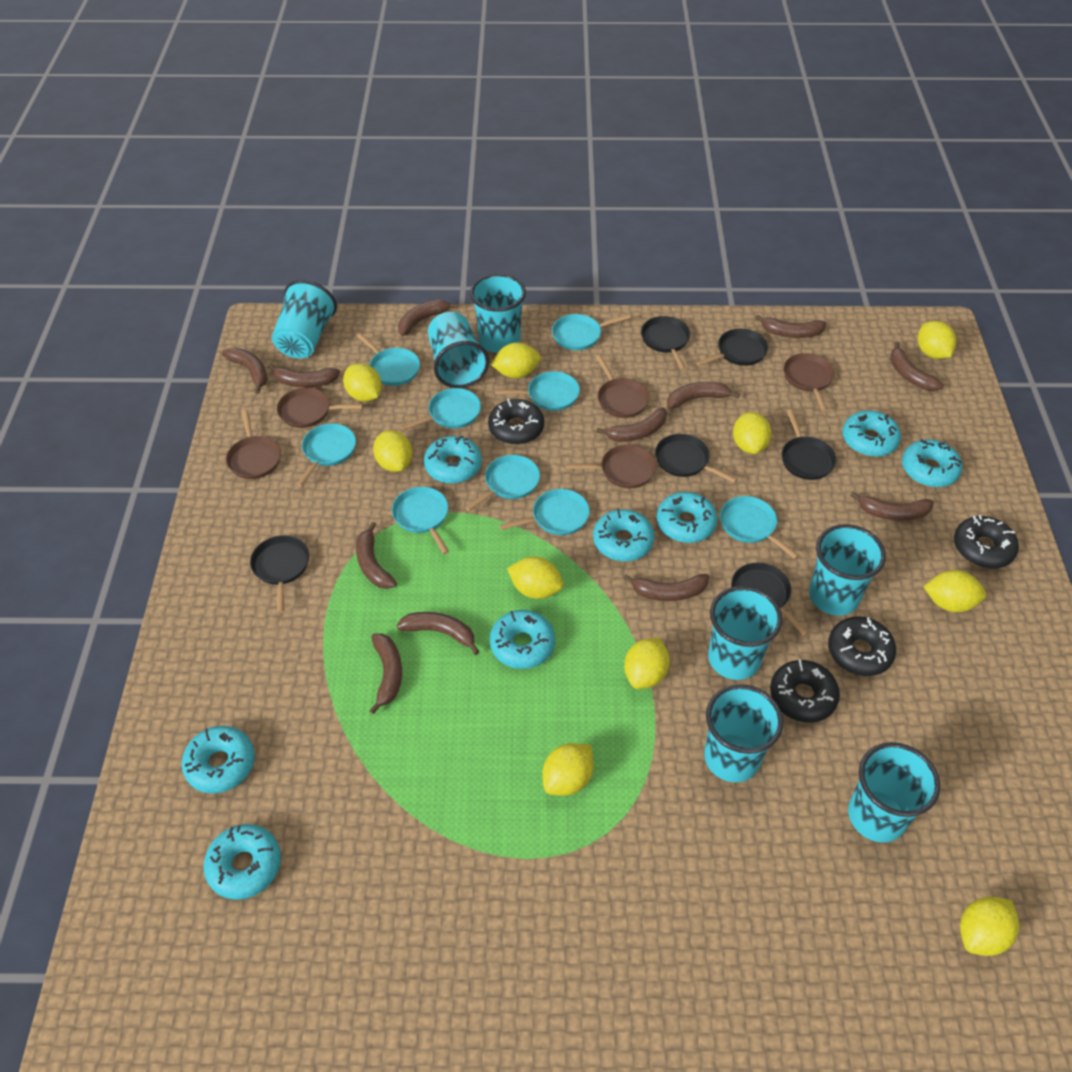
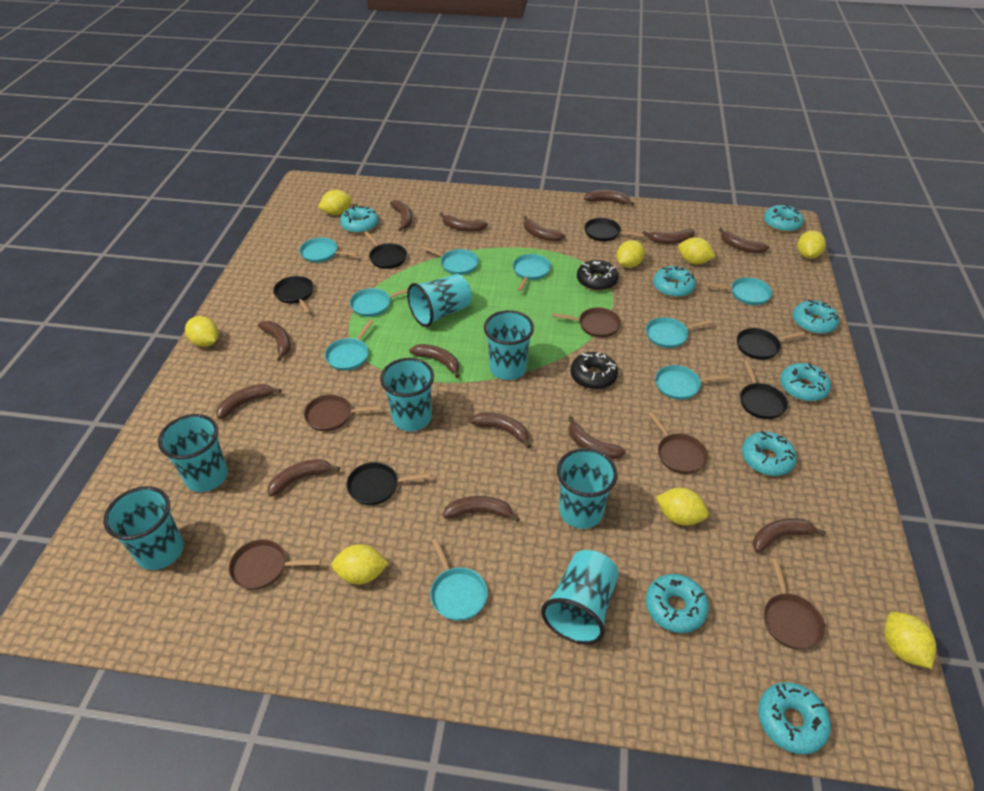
black donut: 4 -> 2
brown banana: 12 -> 14
yellow lemon: 10 -> 8

